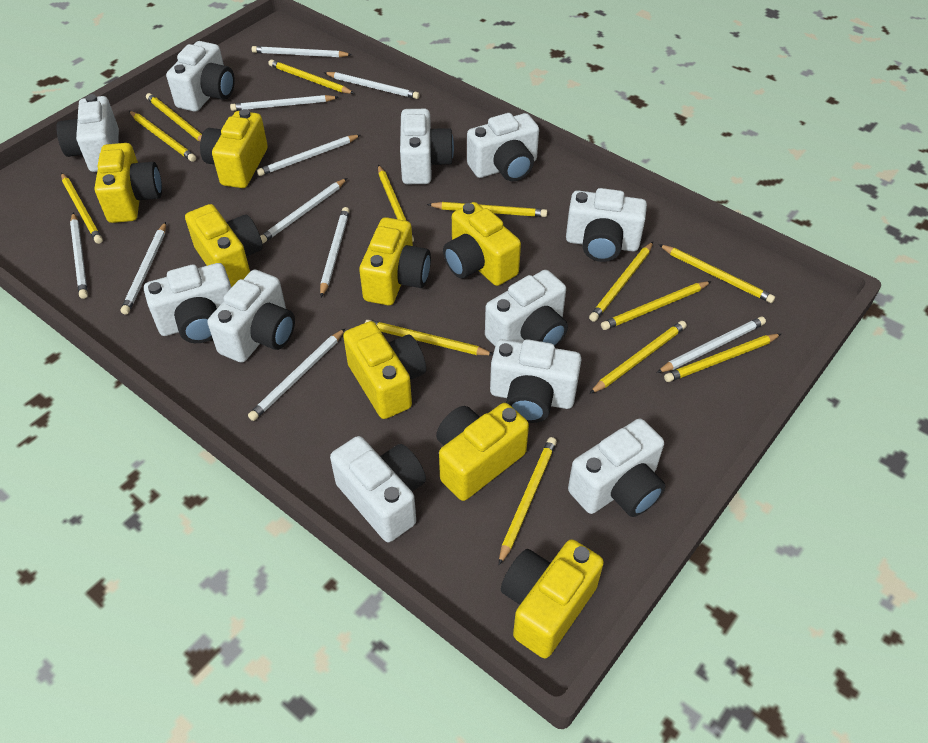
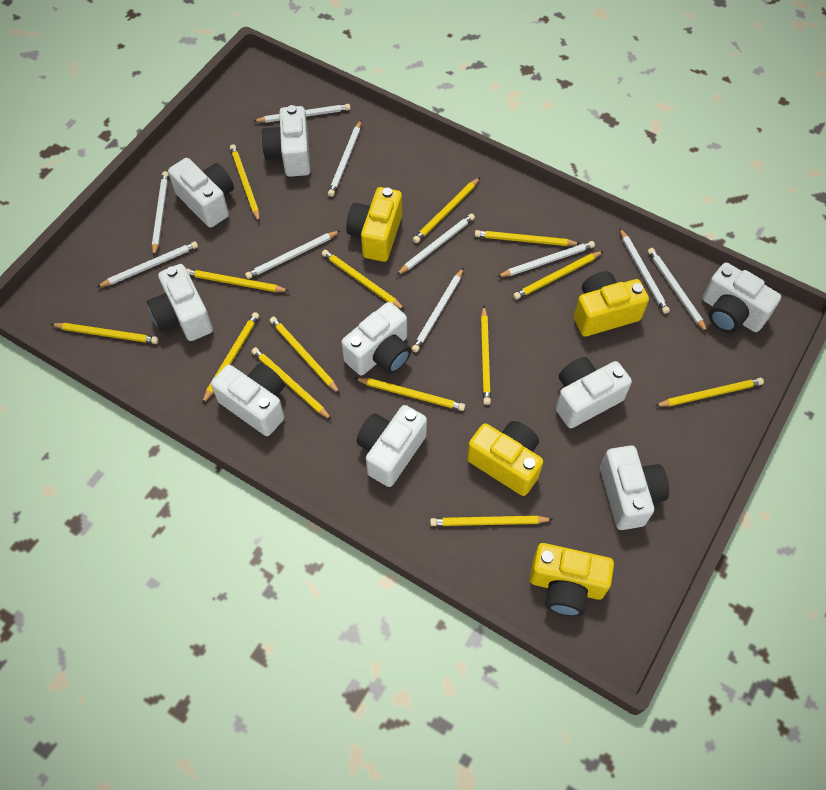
white camera: 11 -> 9
yellow camera: 8 -> 4
yellow pencil: 13 -> 14

